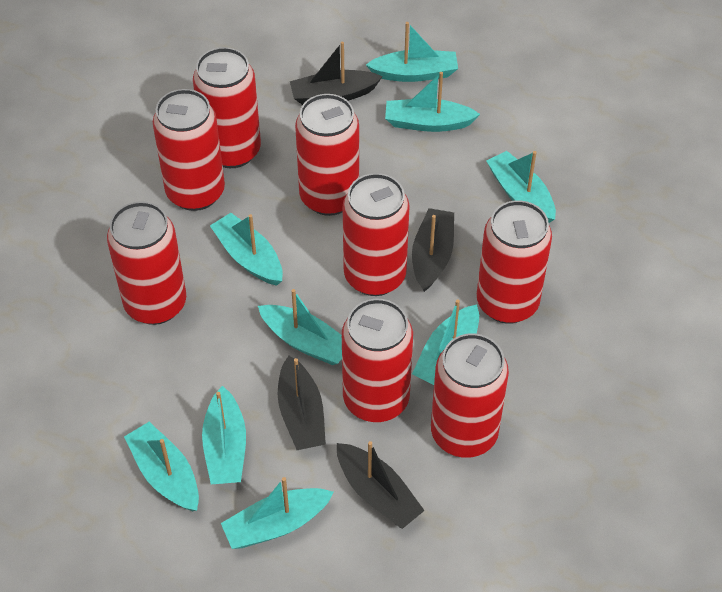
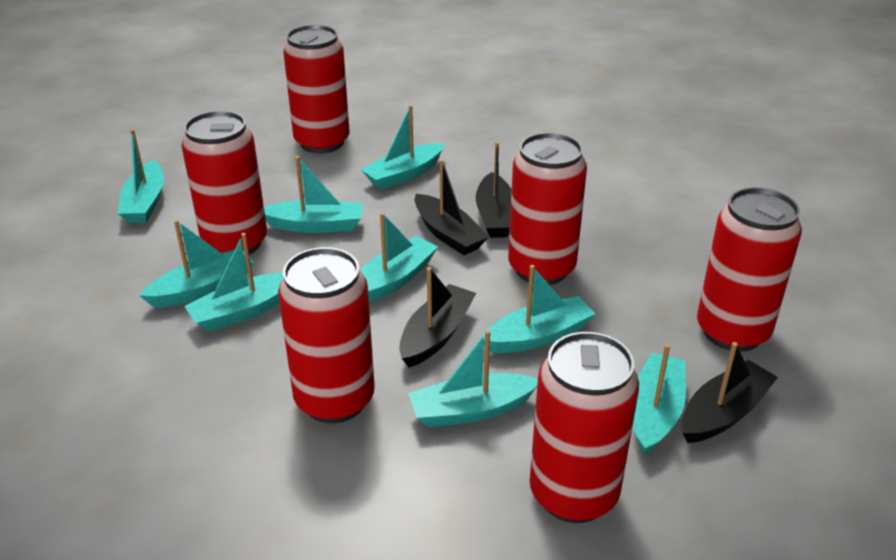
red can: 8 -> 6

